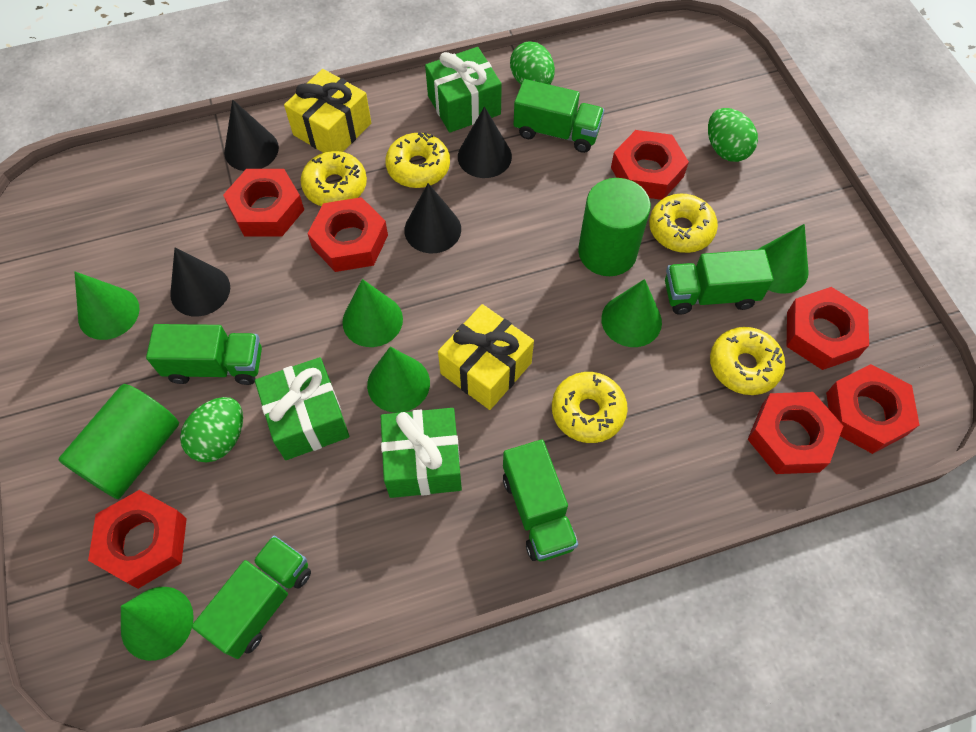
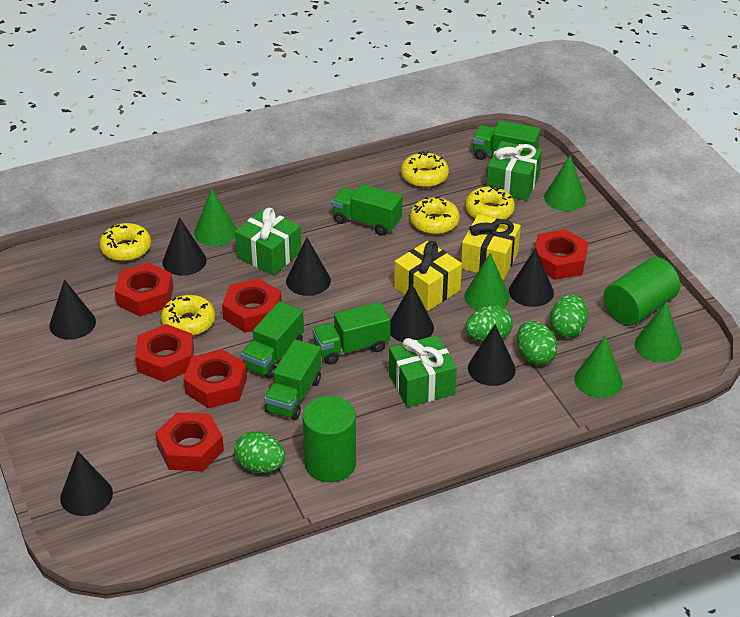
black cone: 4 -> 7
green cone: 6 -> 5
green egg: 3 -> 4
red nut: 7 -> 6

